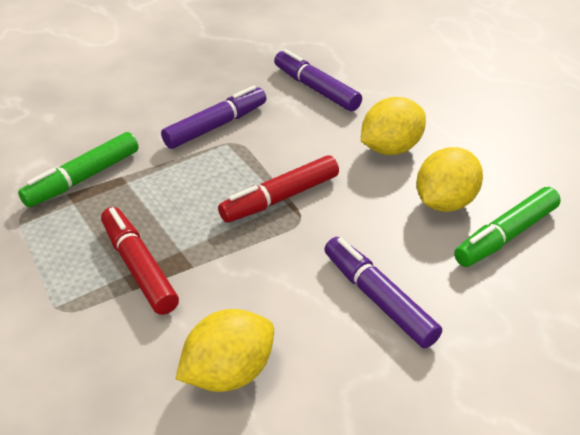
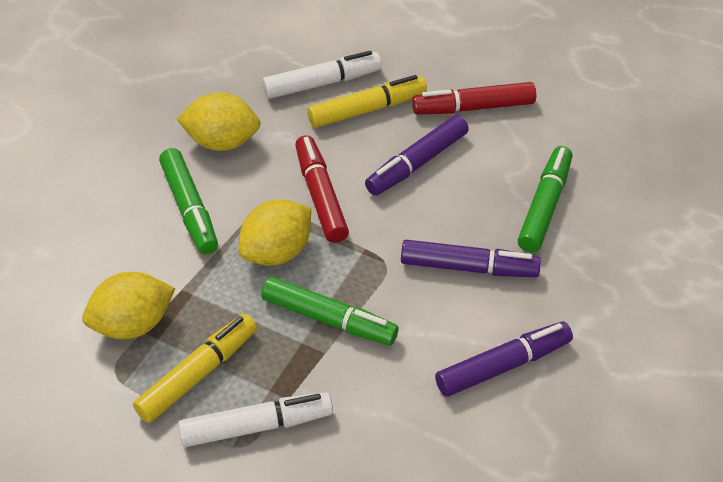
green marker: 2 -> 3
white marker: 0 -> 2
yellow marker: 0 -> 2

